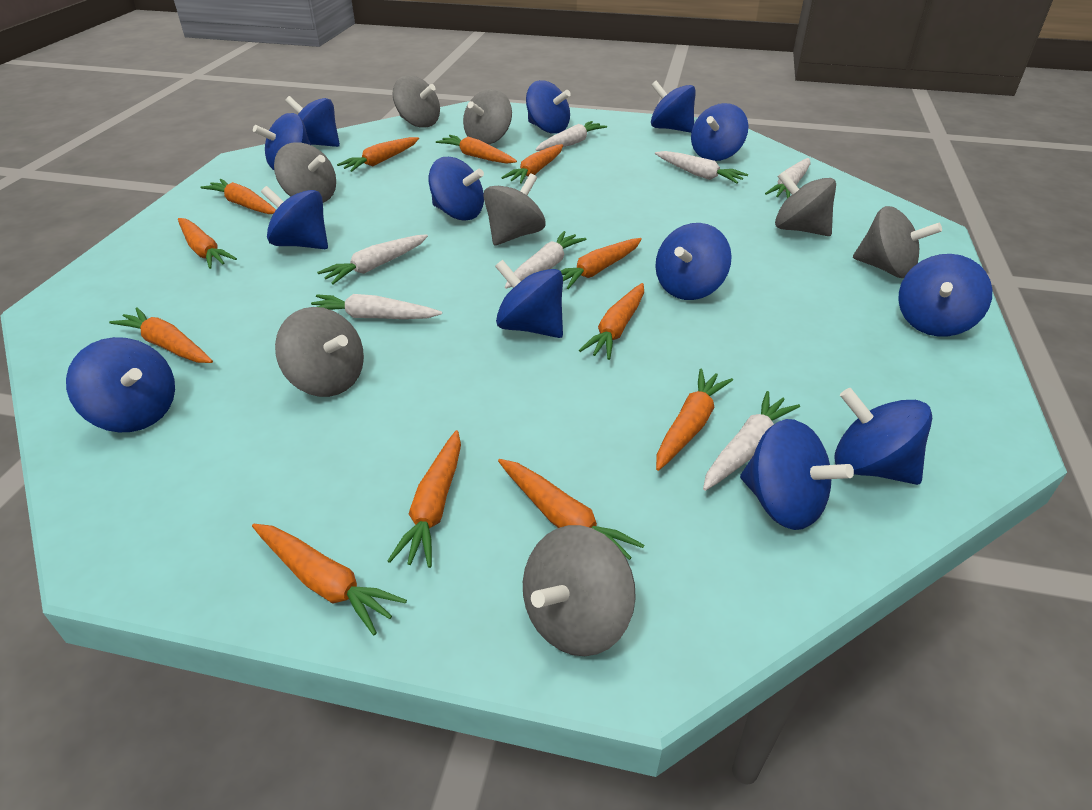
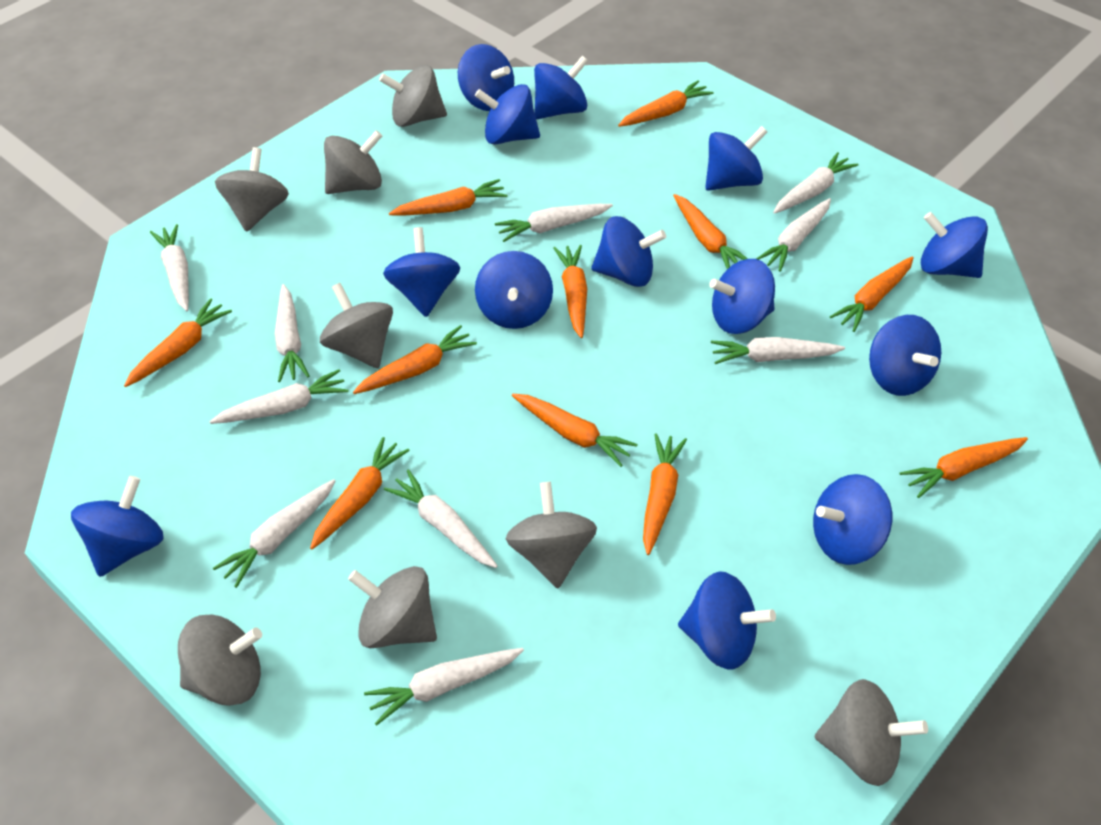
orange carrot: 12 -> 11
white carrot: 7 -> 10

